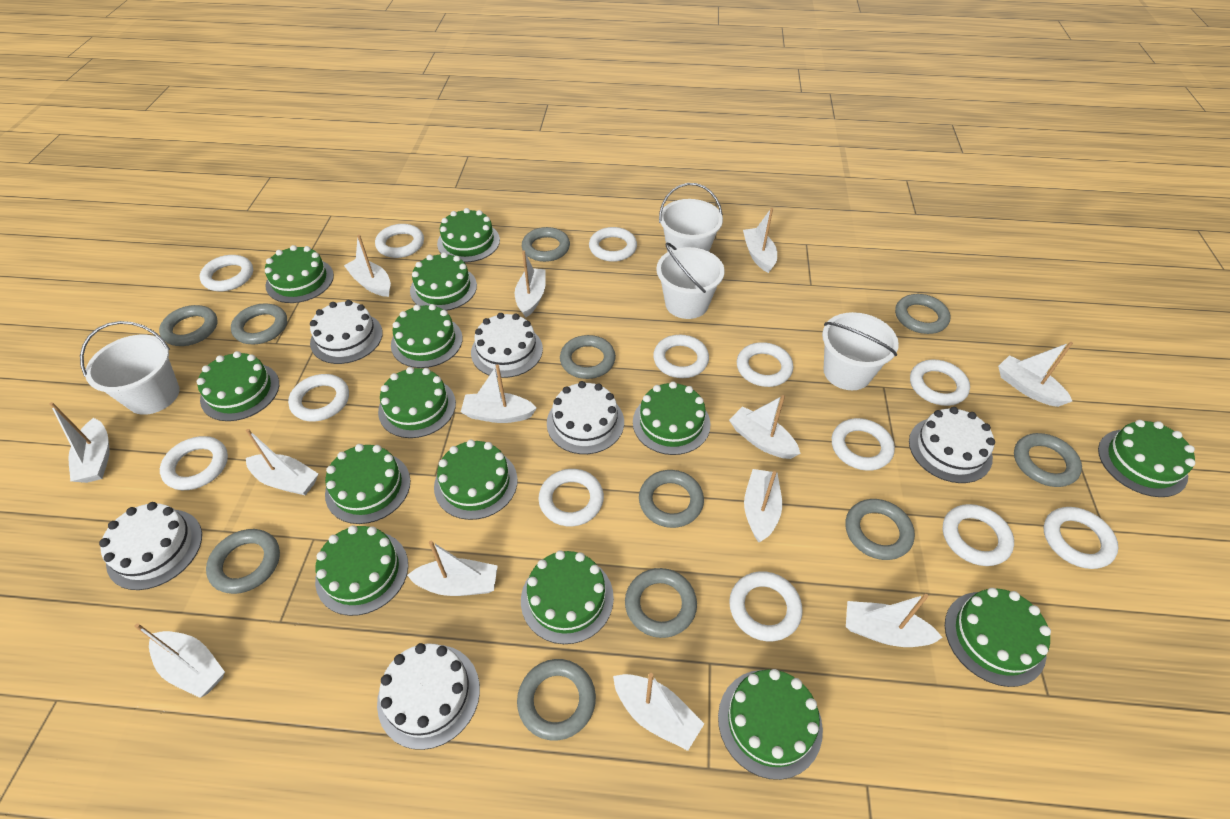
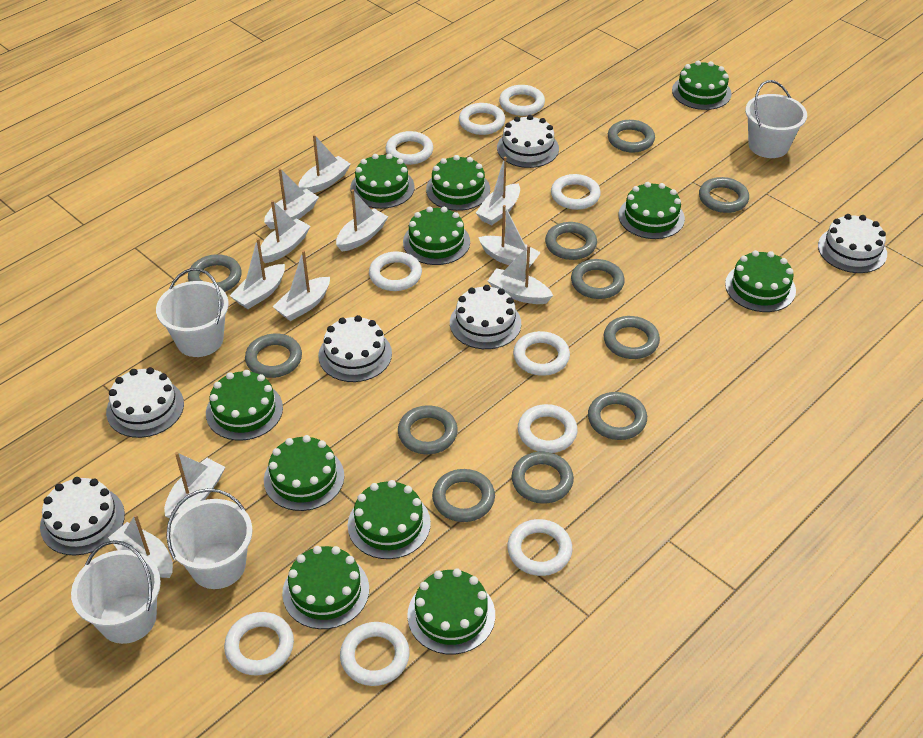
green cake: 14 -> 11
white boat: 13 -> 11
white ring: 13 -> 10

